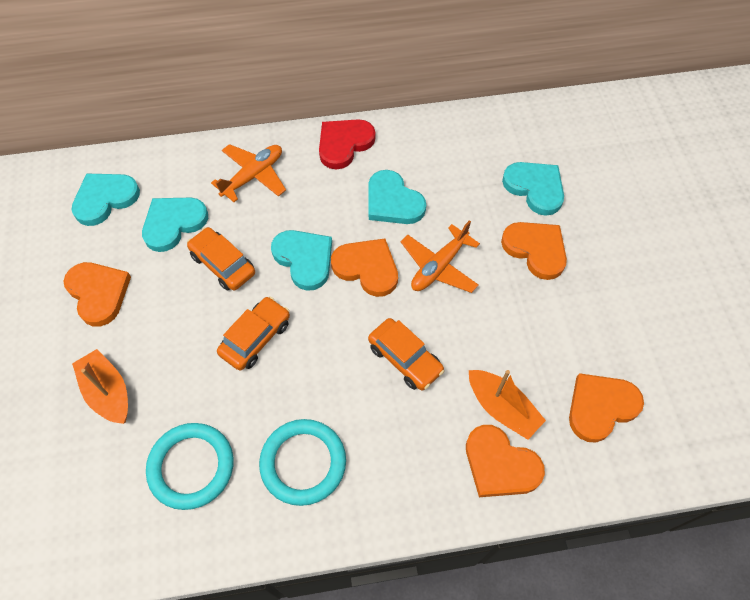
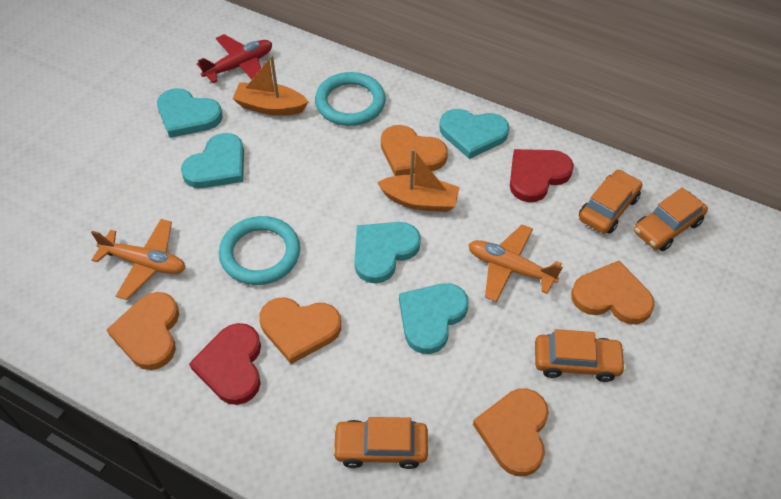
orange car: 3 -> 4
red heart: 1 -> 2
red plane: 0 -> 1

